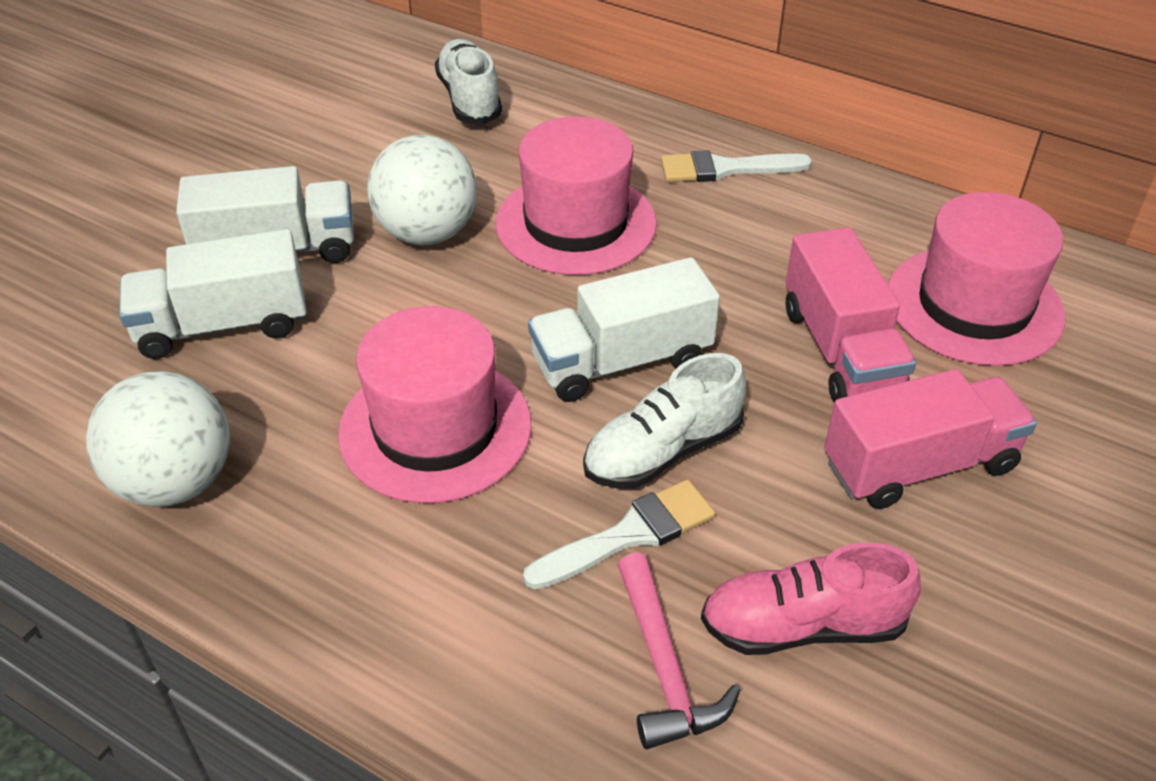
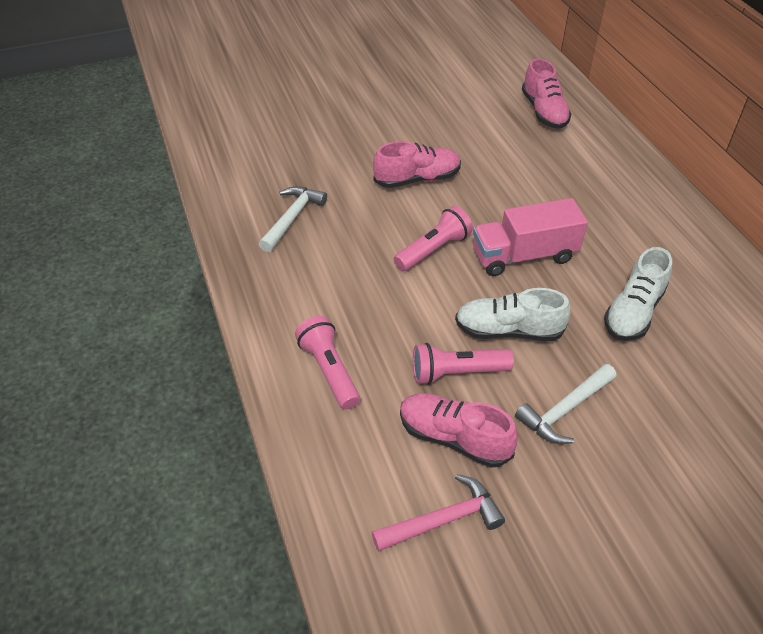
pink flashlight: 0 -> 3
pink hat: 3 -> 0
pink shoe: 1 -> 3
pink truck: 2 -> 1
white ball: 2 -> 0
white brush: 2 -> 0
white hammer: 0 -> 2
white truck: 3 -> 0

